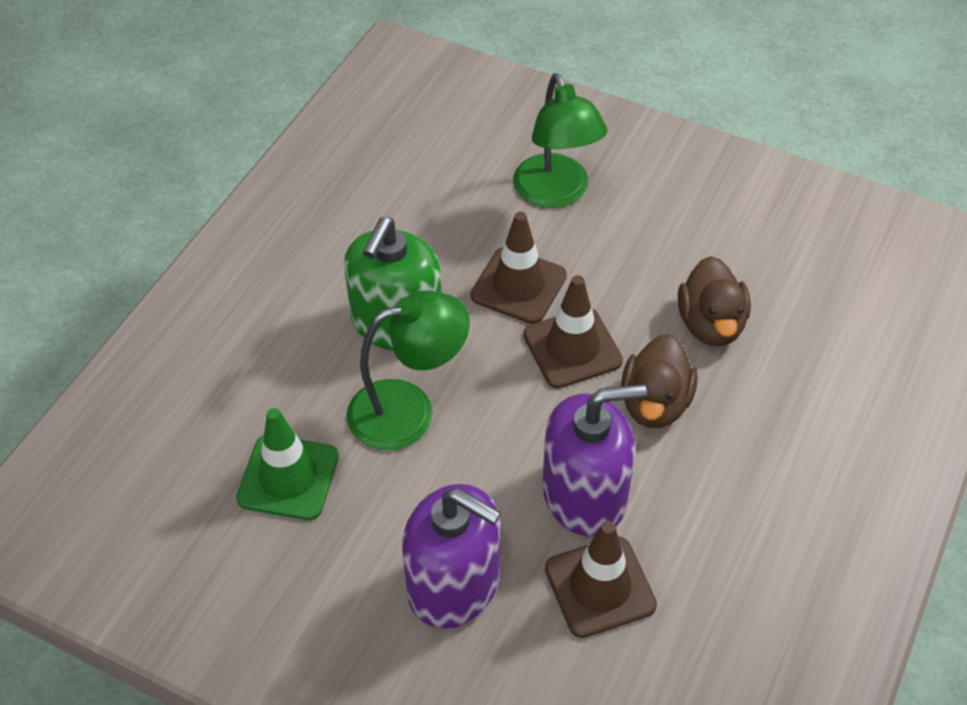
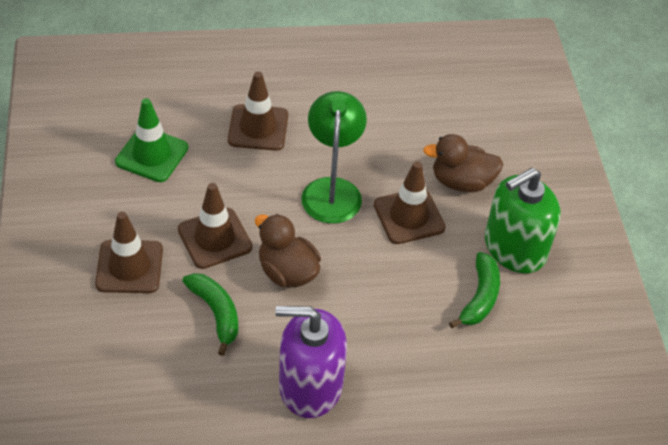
brown traffic cone: 3 -> 4
green banana: 0 -> 2
green lamp: 2 -> 1
purple soap dispenser: 2 -> 1

